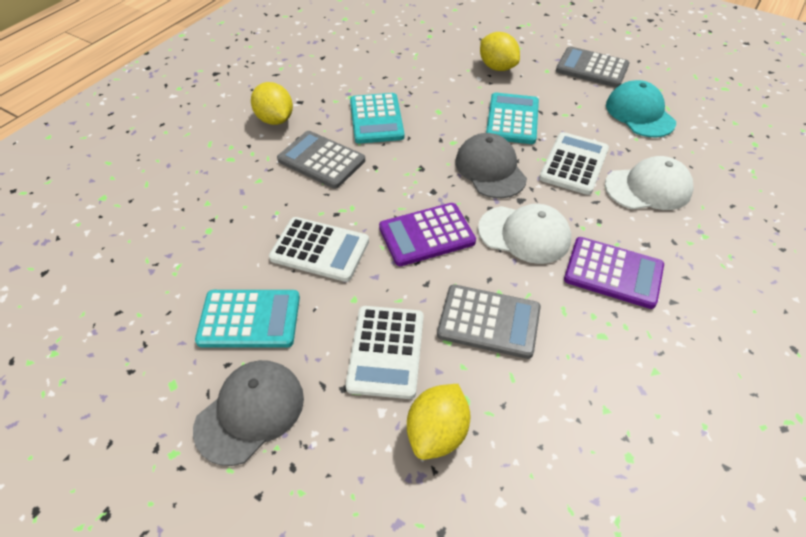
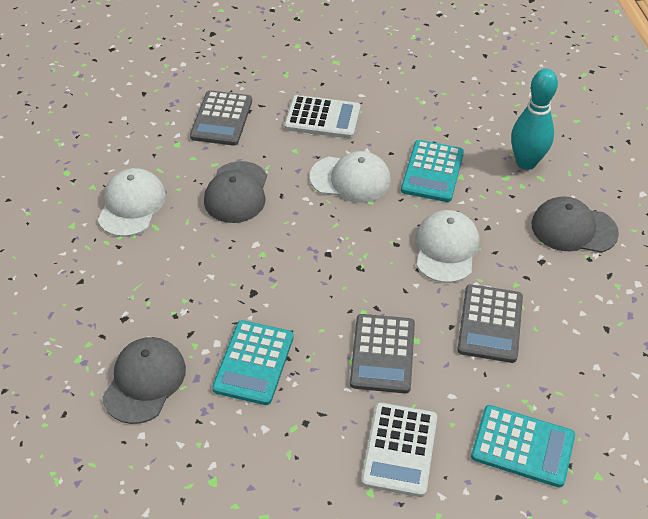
grey cap: 2 -> 3
purple calculator: 2 -> 0
turquoise bowling pin: 0 -> 1
turquoise cap: 1 -> 0
white calculator: 3 -> 2
white cap: 2 -> 3
yellow lemon: 3 -> 0

